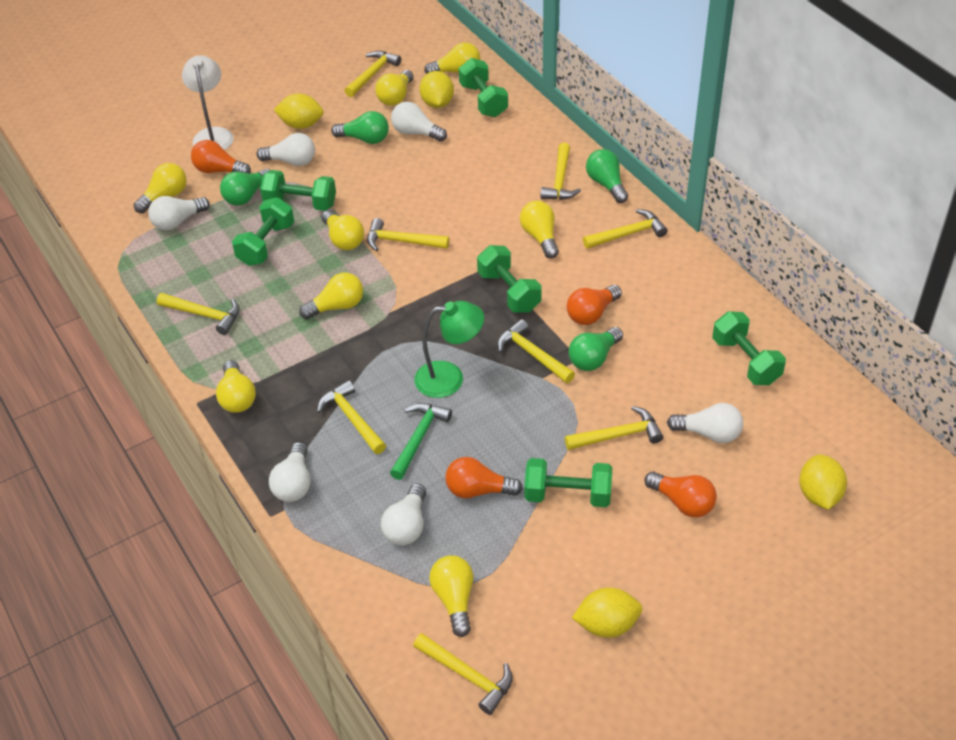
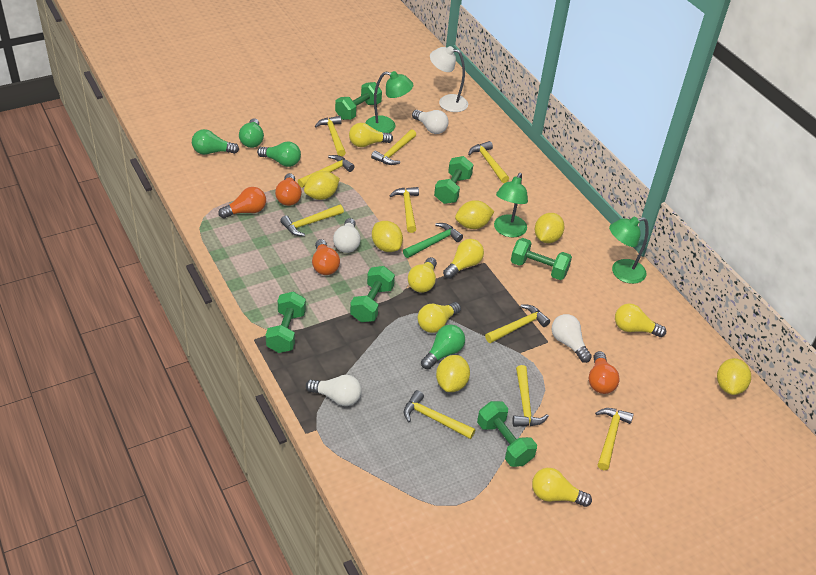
green lamp: 1 -> 3
white light bulb: 6 -> 4
yellow hammer: 9 -> 10
yellow lemon: 4 -> 6
yellow light bulb: 8 -> 6

